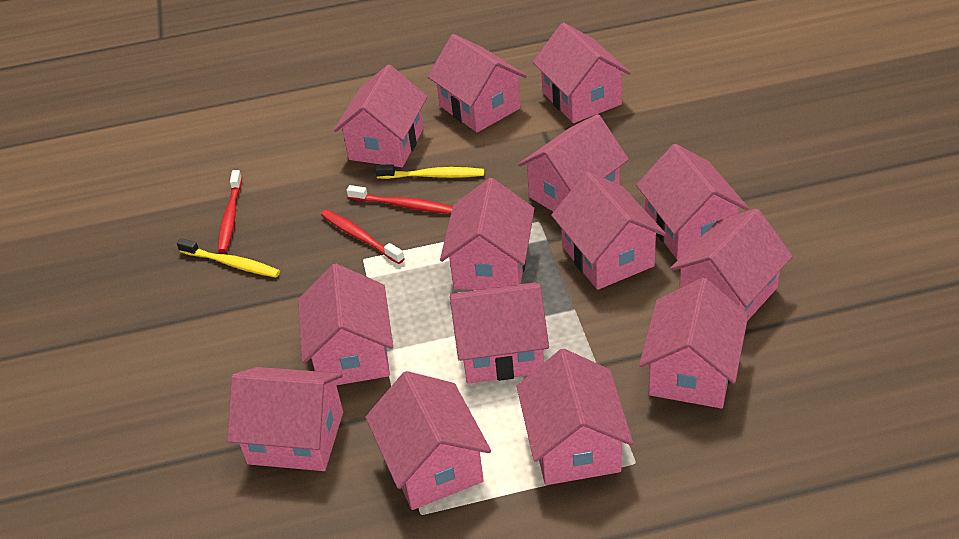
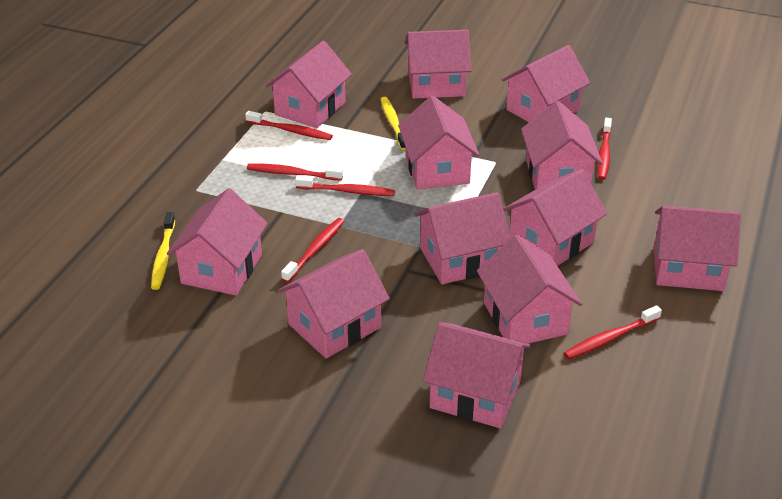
pink house: 14 -> 12
red toothbrush: 3 -> 6

